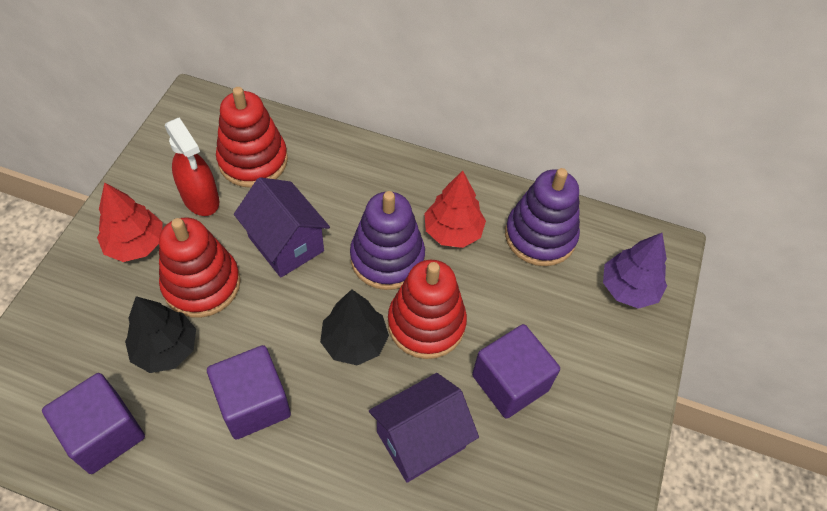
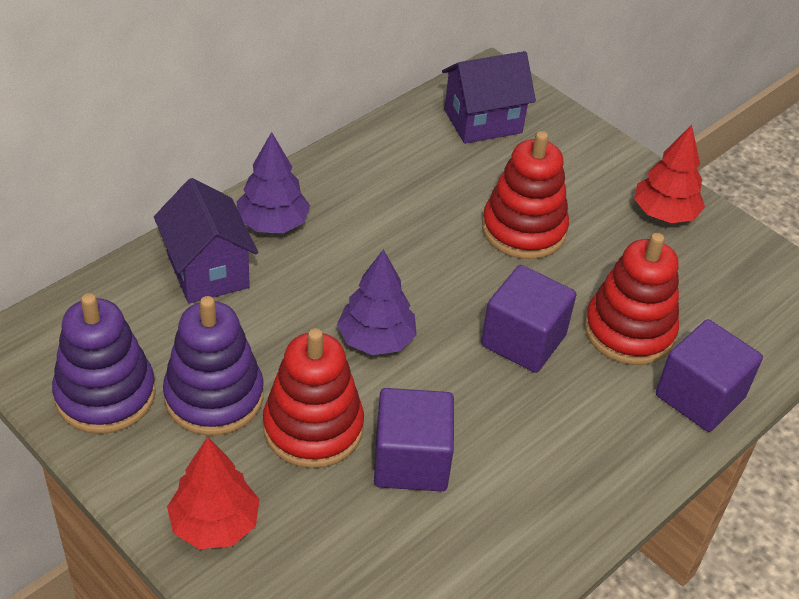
black tree: 2 -> 0
purple tree: 1 -> 2
red spray bottle: 1 -> 0

